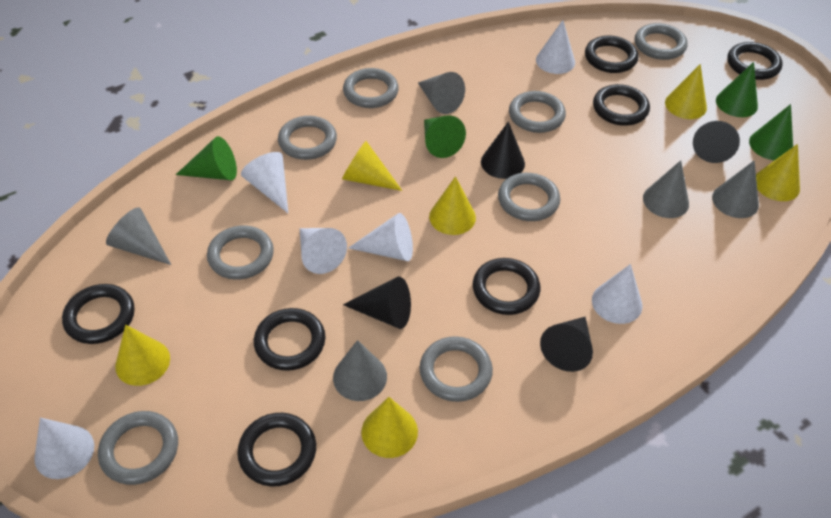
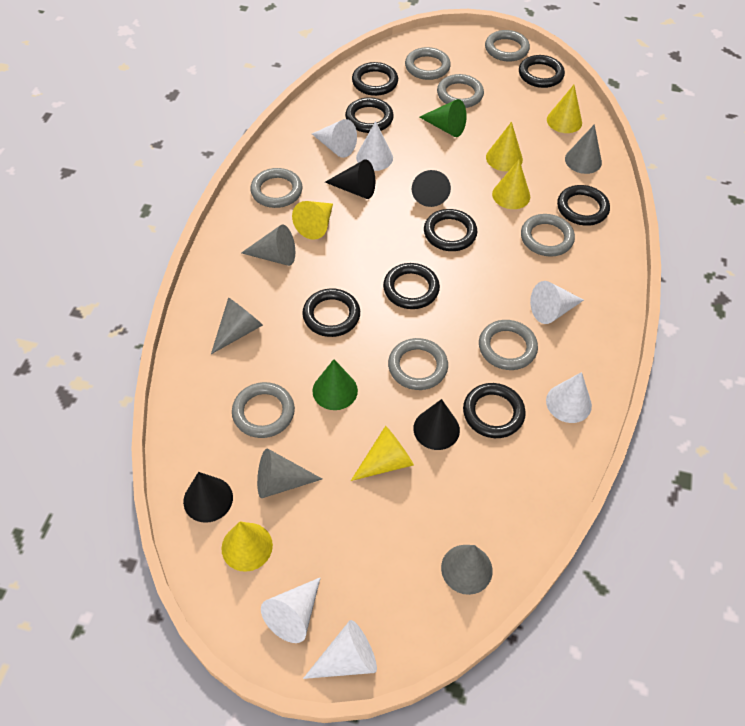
black ring: 7 -> 8
green cone: 4 -> 2

